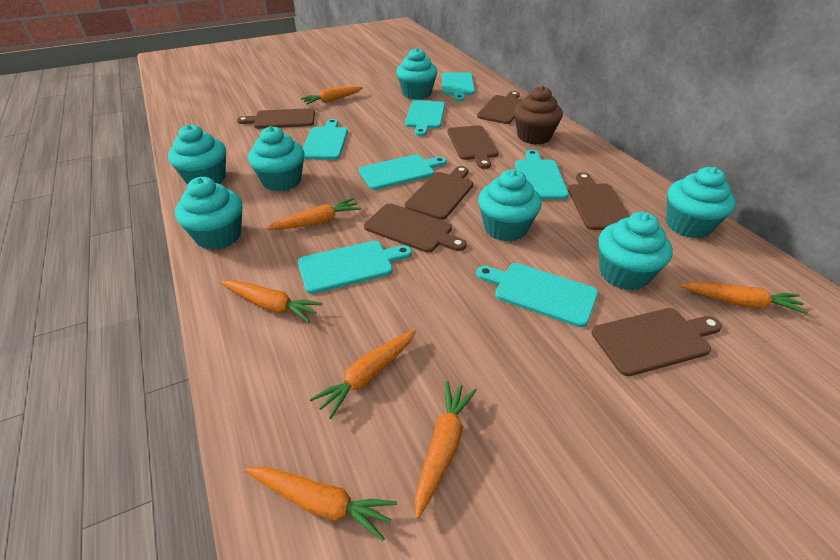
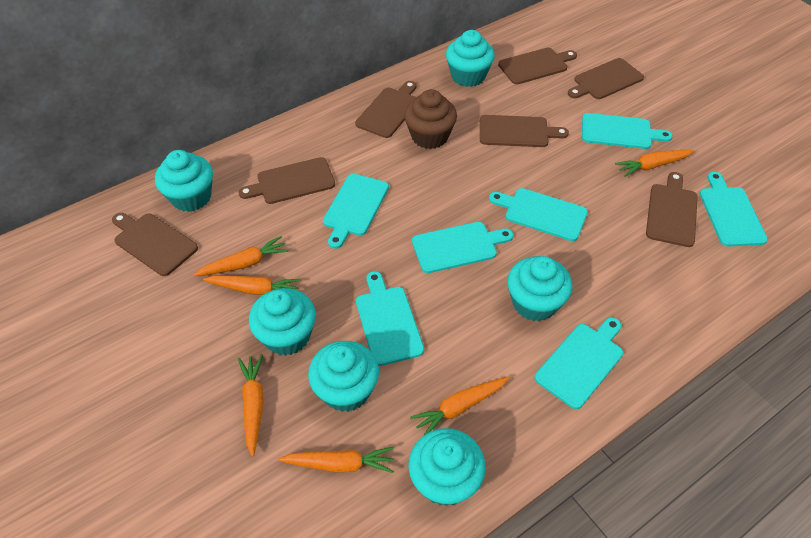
orange carrot: 7 -> 6
turquoise cupcake: 7 -> 6

